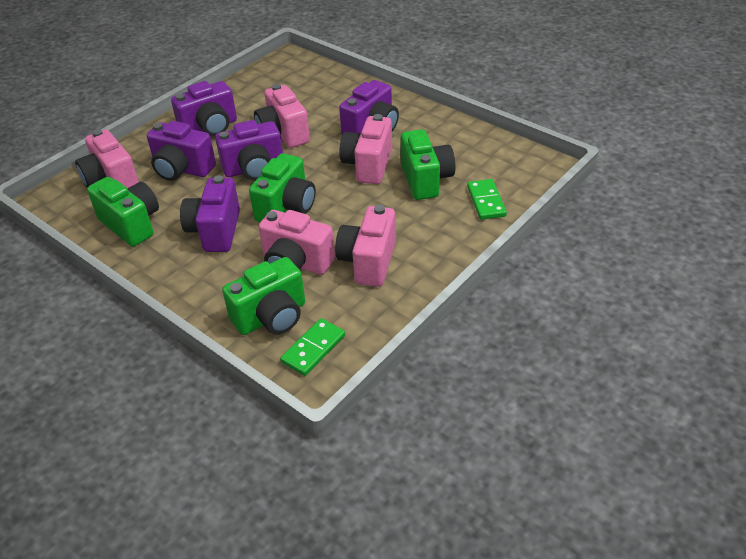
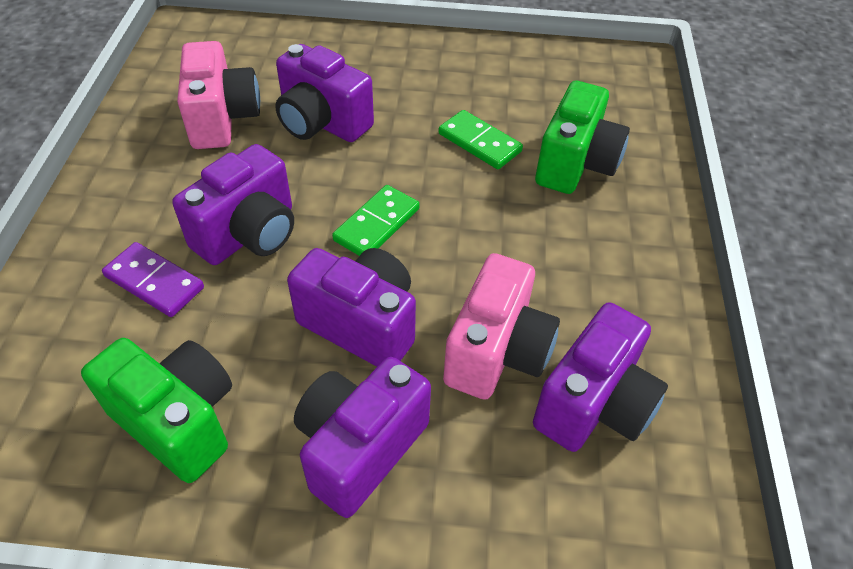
green camera: 4 -> 2
pink camera: 5 -> 2
purple domino: 0 -> 1

